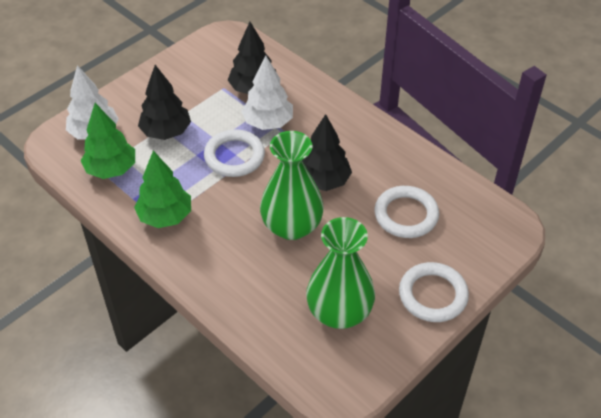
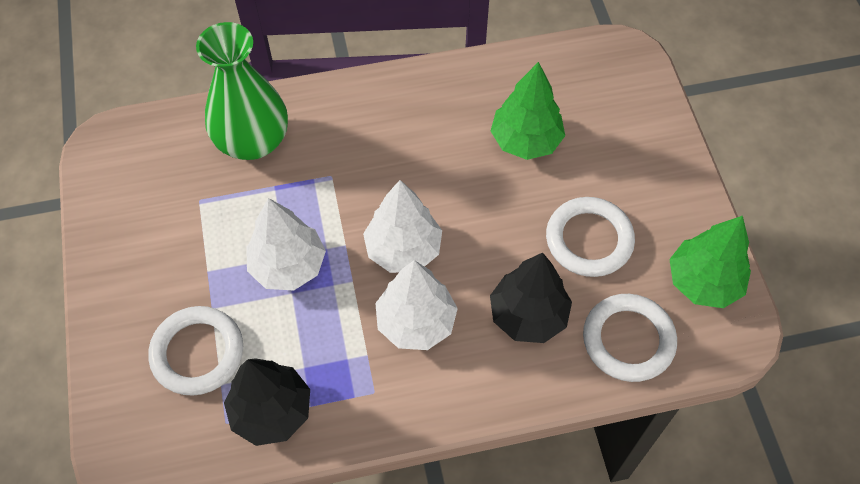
black tree: 3 -> 2
green vase: 2 -> 1
white tree: 2 -> 3

